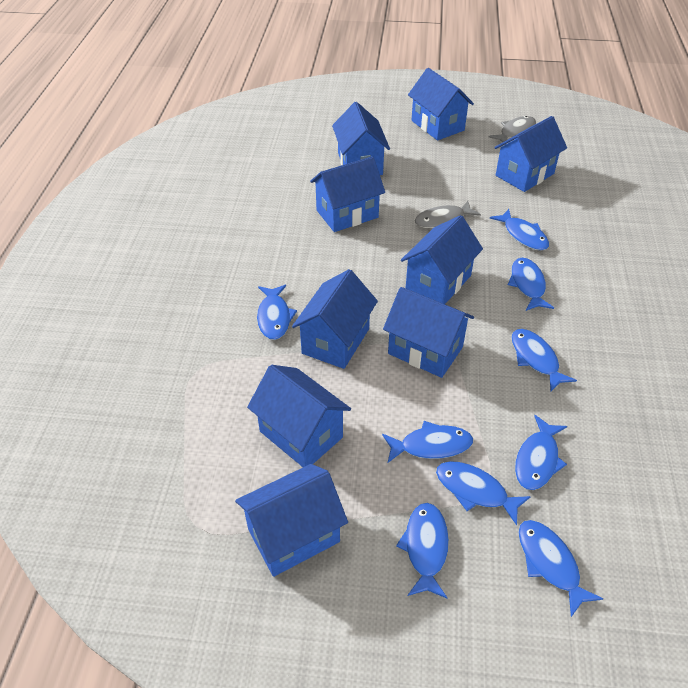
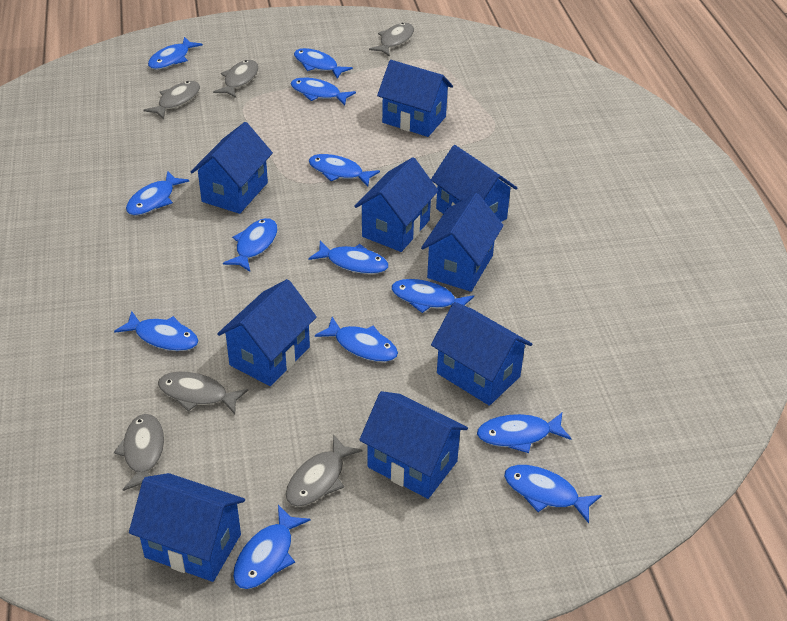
blue fish: 9 -> 13
grey fish: 2 -> 6

